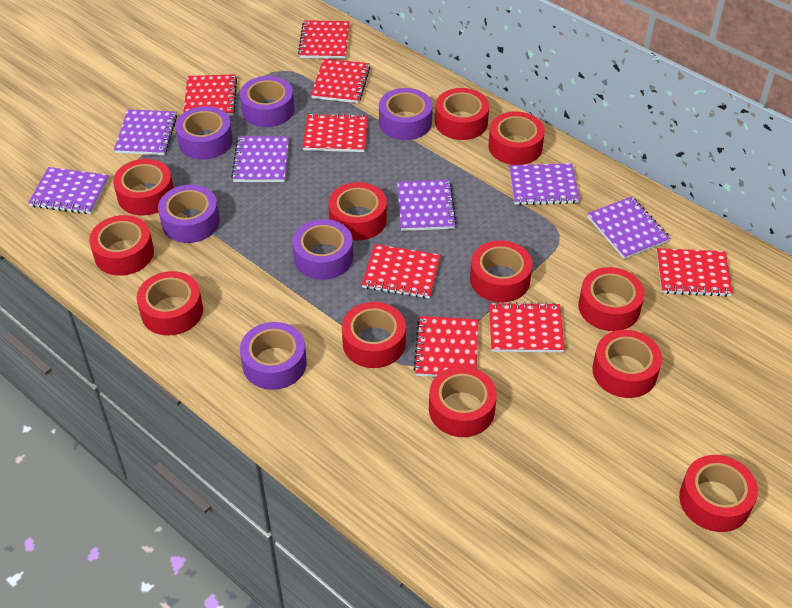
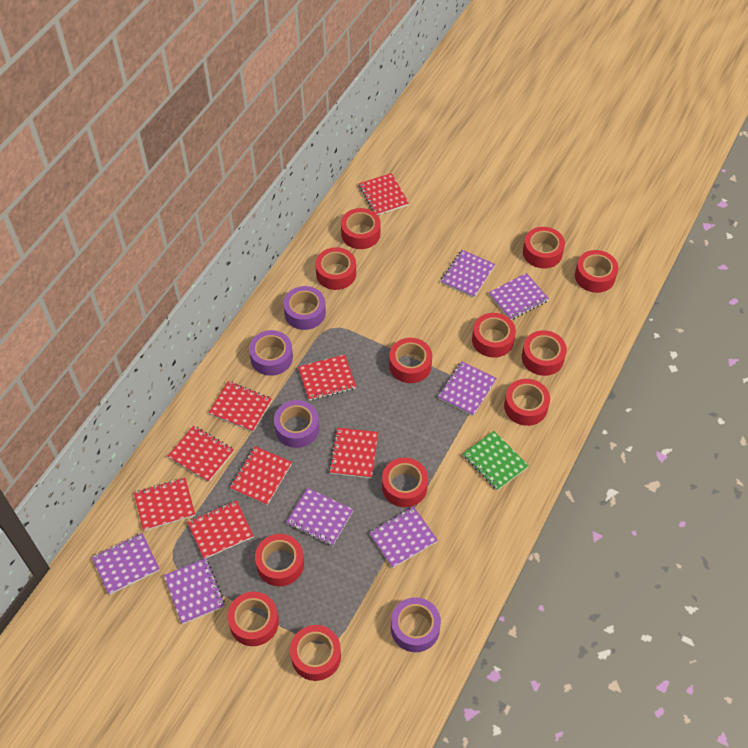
green notebook: 0 -> 1
purple notebook: 6 -> 7
purple tape: 6 -> 4

